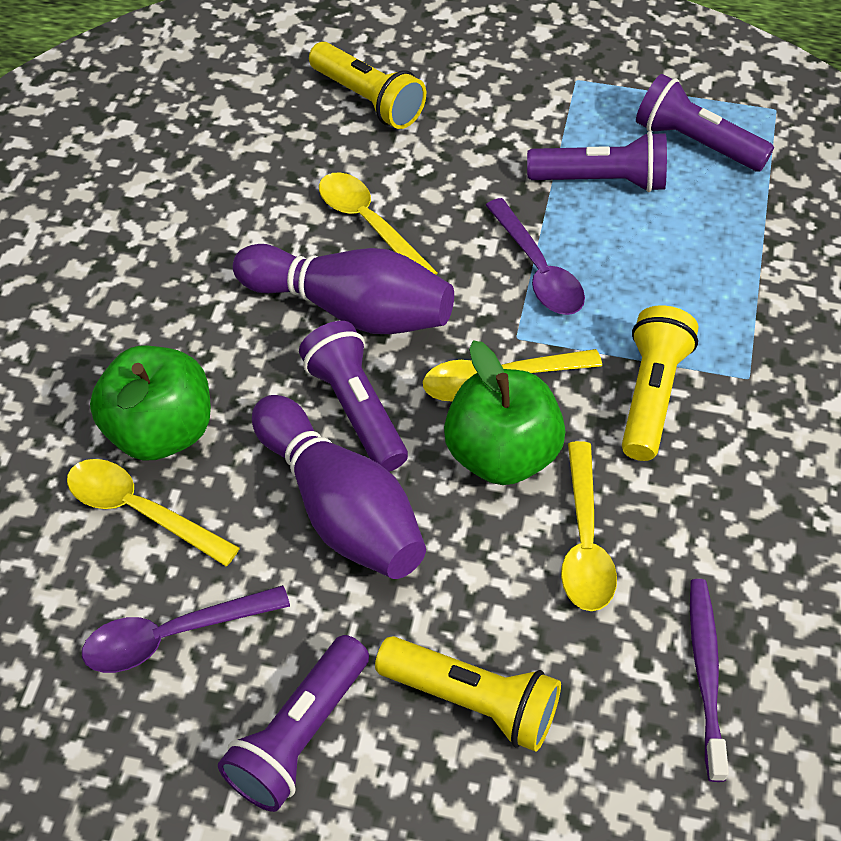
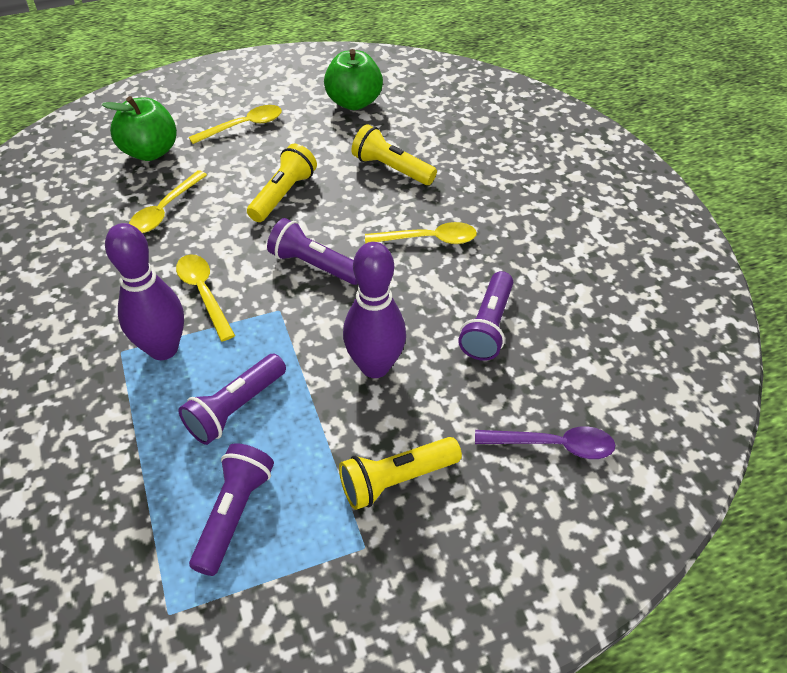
purple spoon: 2 -> 1
purple toothbrush: 1 -> 0

